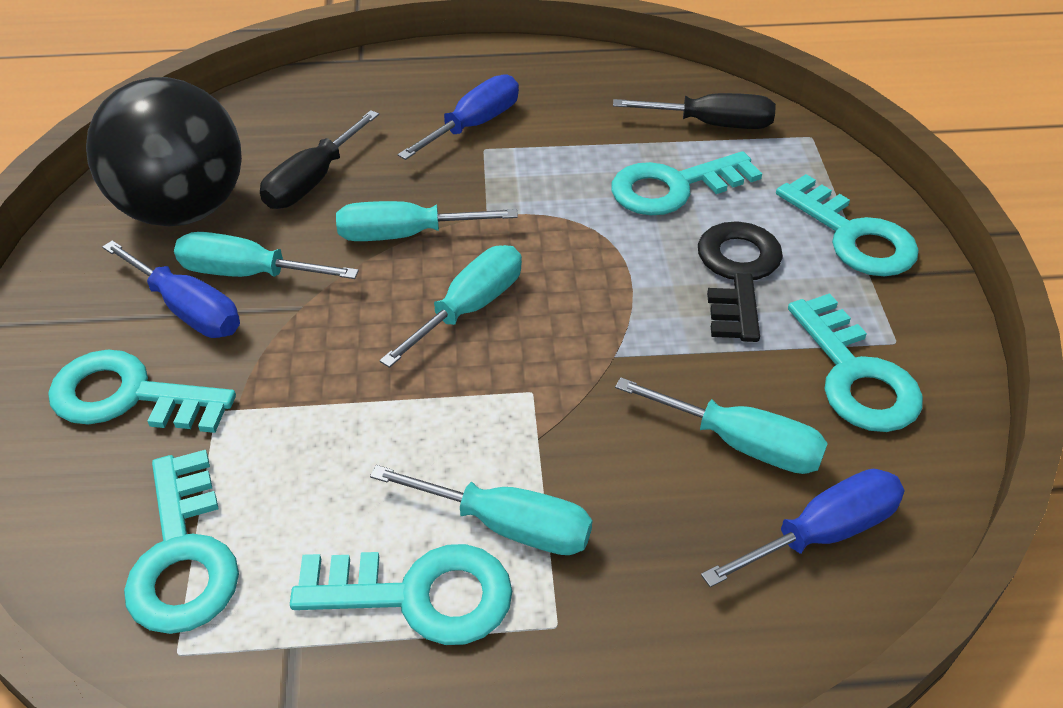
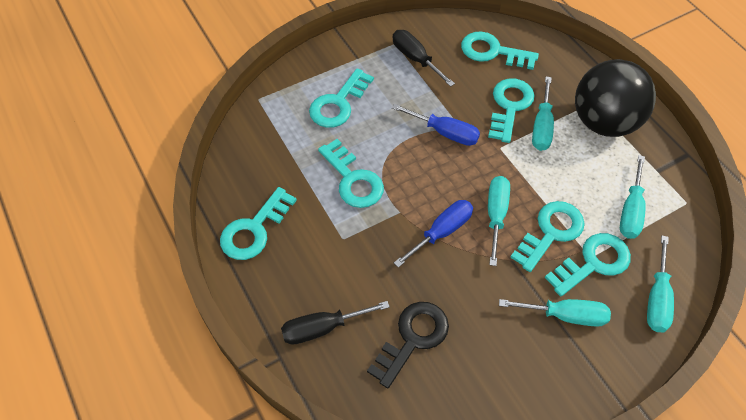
blue screwdriver: 3 -> 2
turquoise key: 6 -> 7

